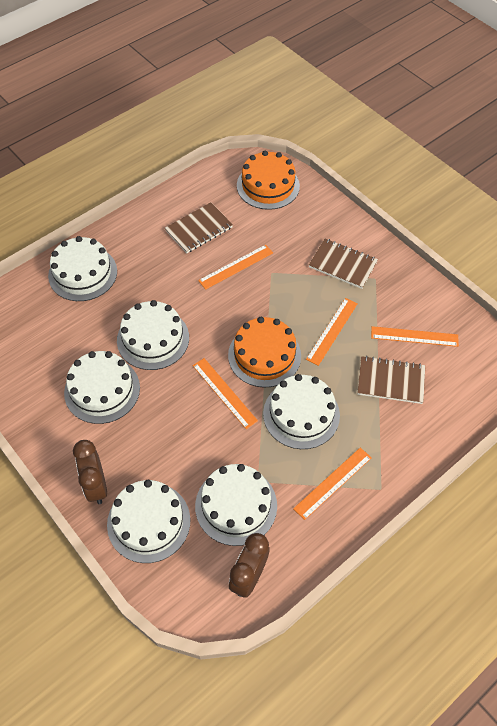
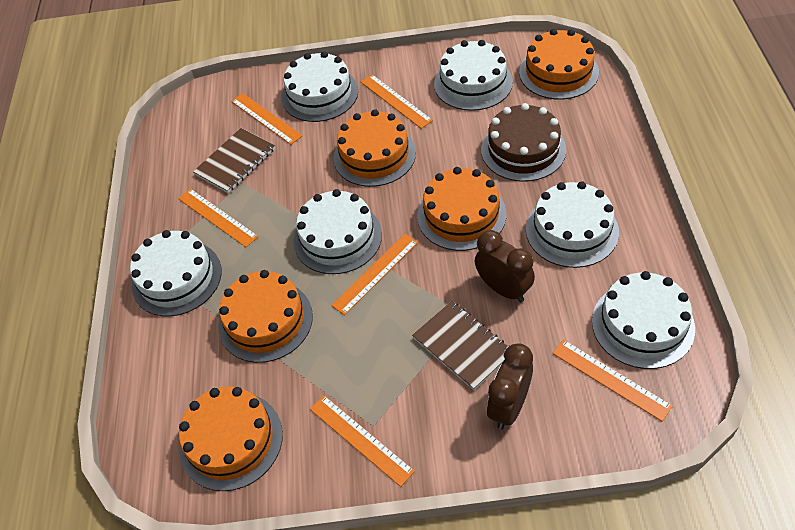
brown cake: 0 -> 1
brown notebook: 3 -> 2
orange cake: 2 -> 5
orange ruler: 5 -> 6

